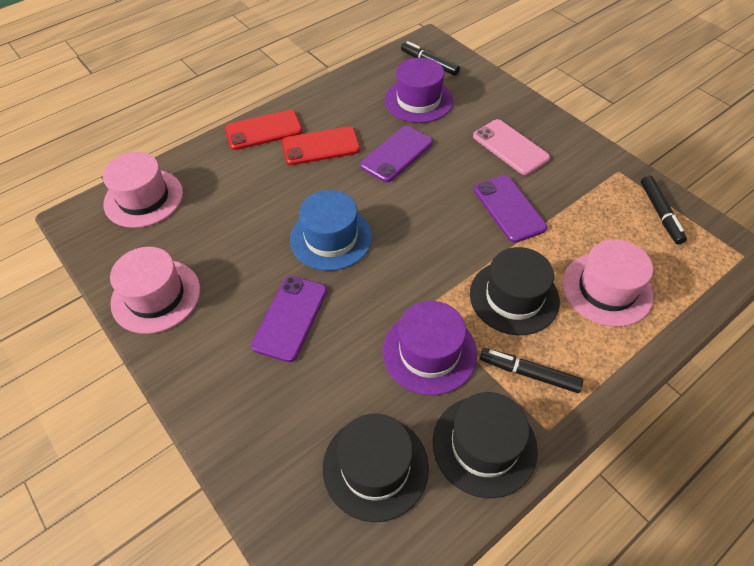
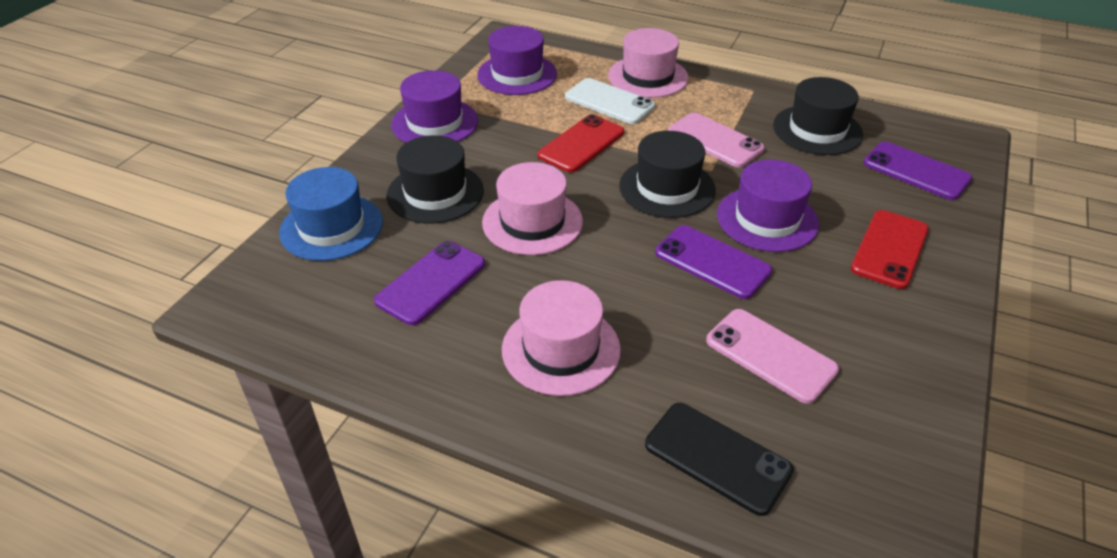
black marker: 3 -> 0
black phone: 0 -> 1
pink phone: 1 -> 2
purple hat: 2 -> 3
white phone: 0 -> 1

